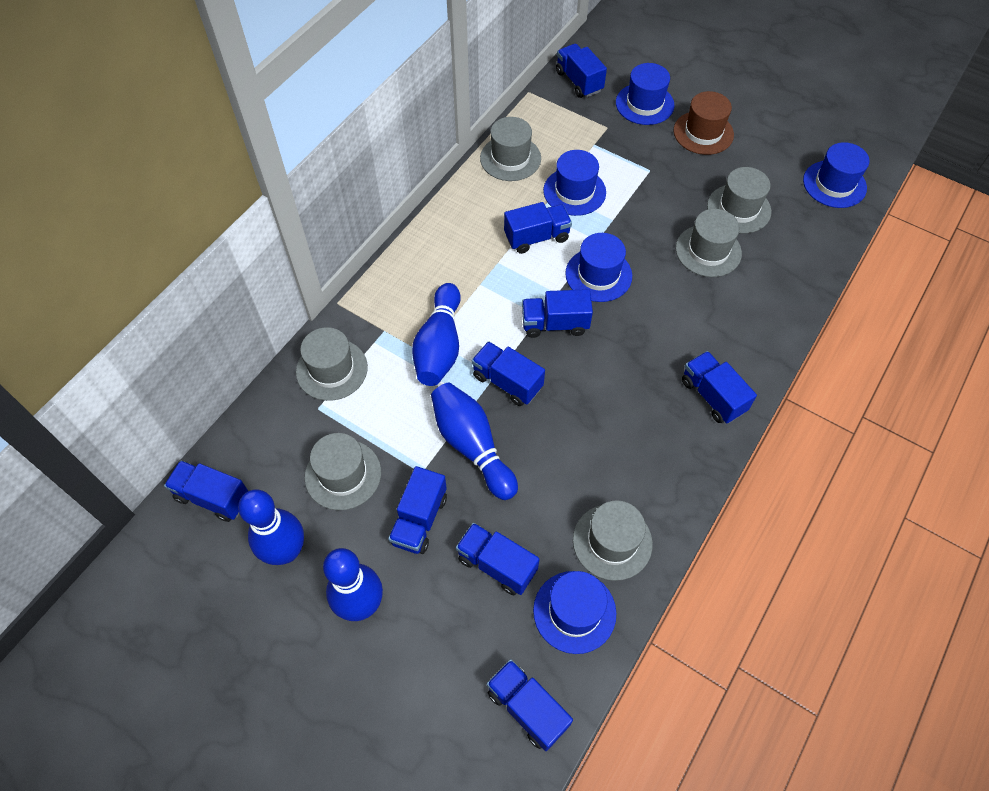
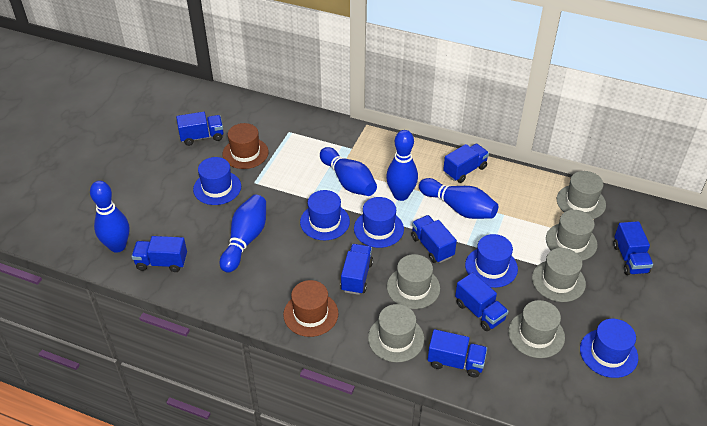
blue bowling pin: 4 -> 5
blue truck: 9 -> 8
brown hat: 1 -> 2

